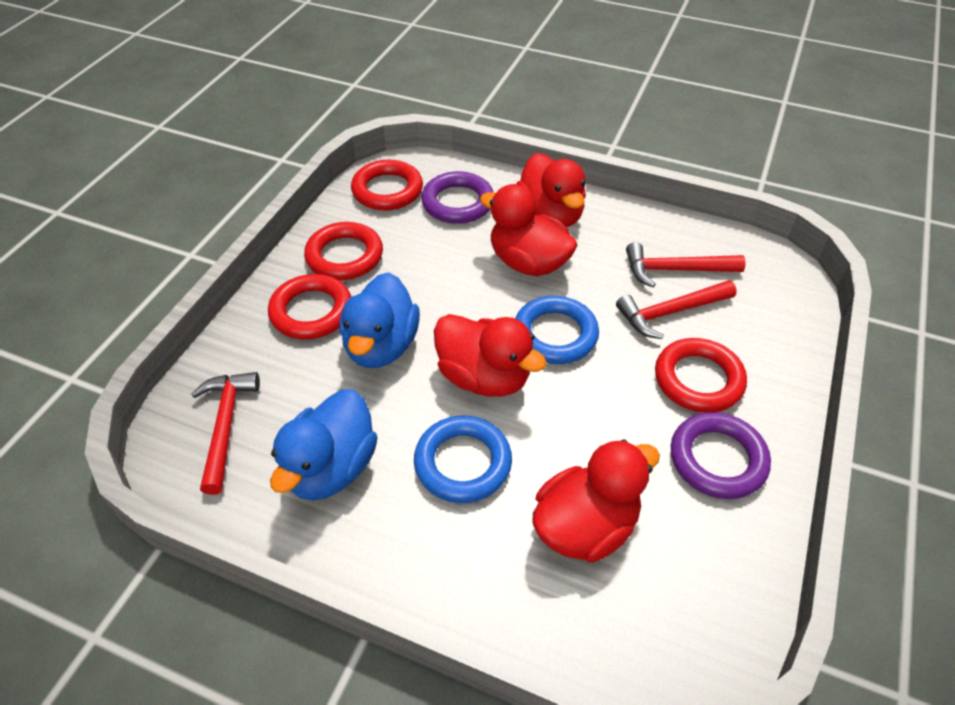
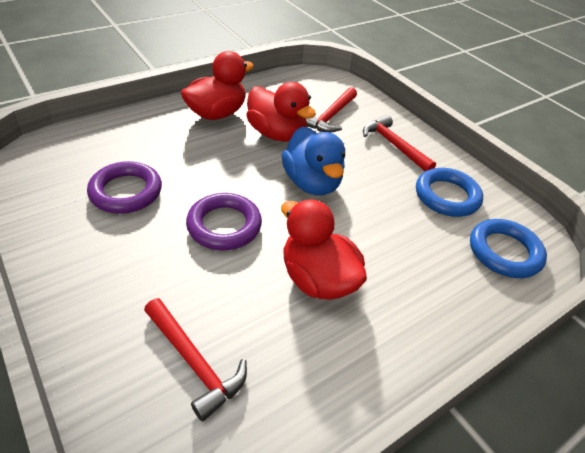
blue duck: 2 -> 1
red duck: 4 -> 3
red ring: 4 -> 0

